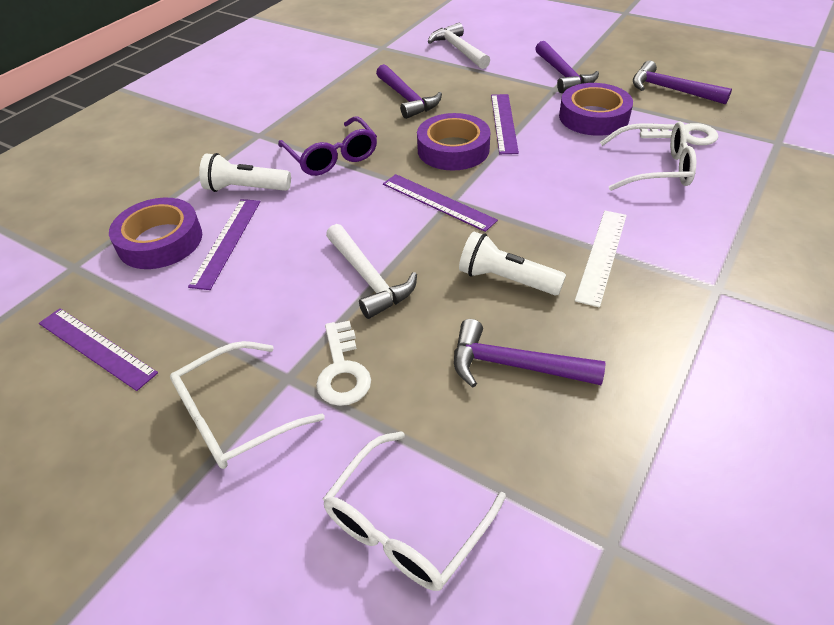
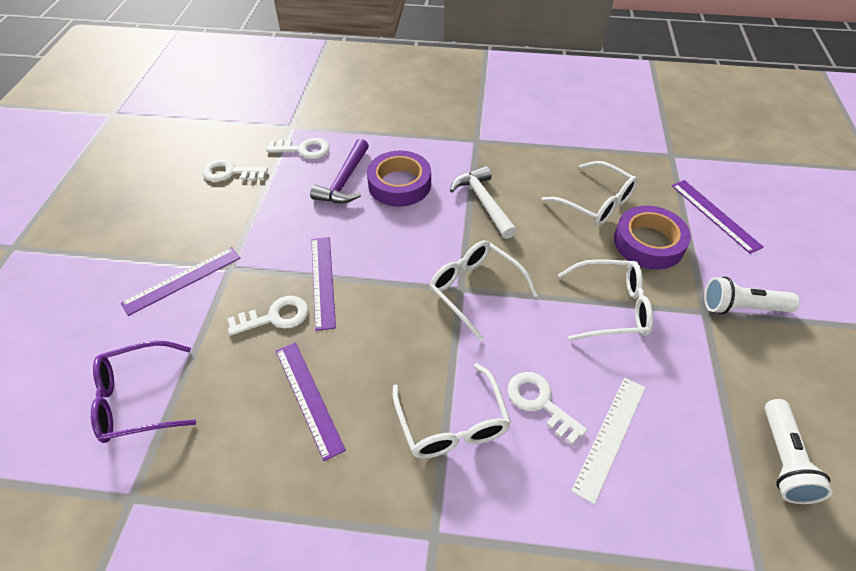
purple hammer: 4 -> 1
purple tape: 3 -> 2
white glasses: 3 -> 4
white hammer: 2 -> 1
white key: 2 -> 4

